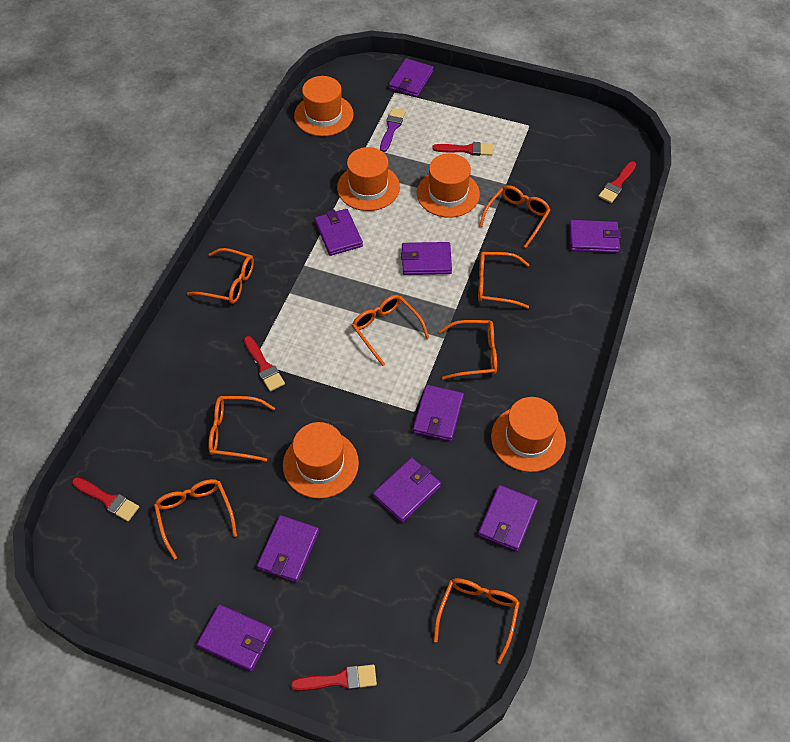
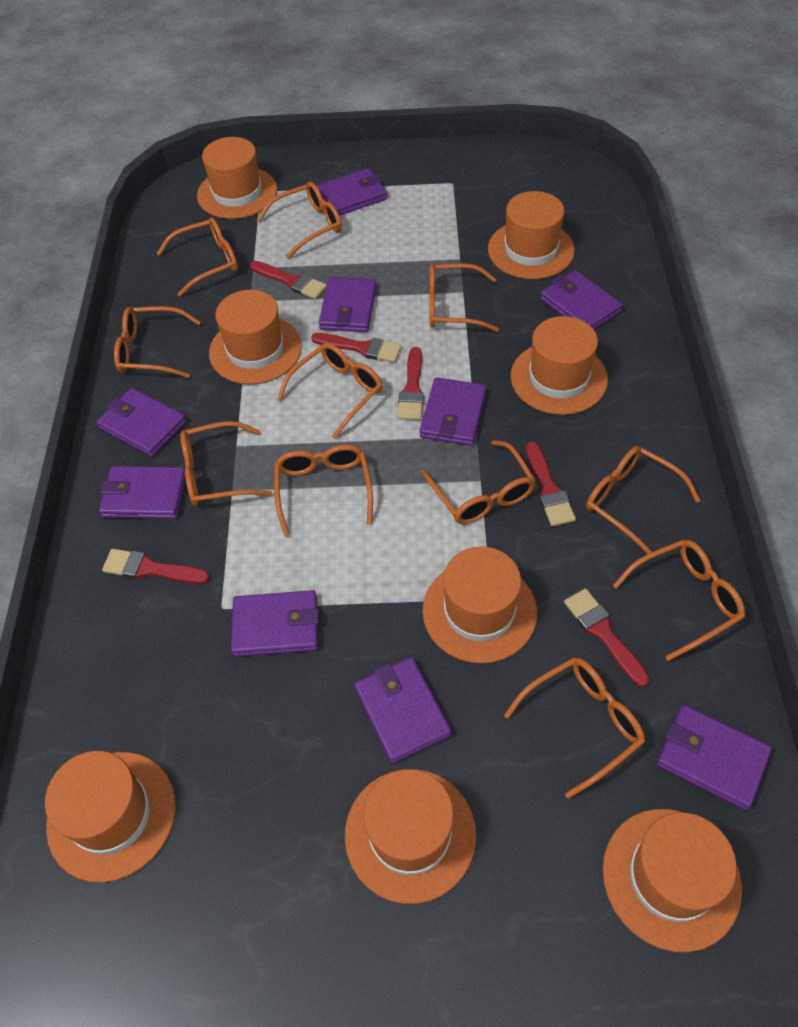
orange glasses: 8 -> 11
orange hat: 5 -> 8
purple brush: 1 -> 0
red brush: 5 -> 6

